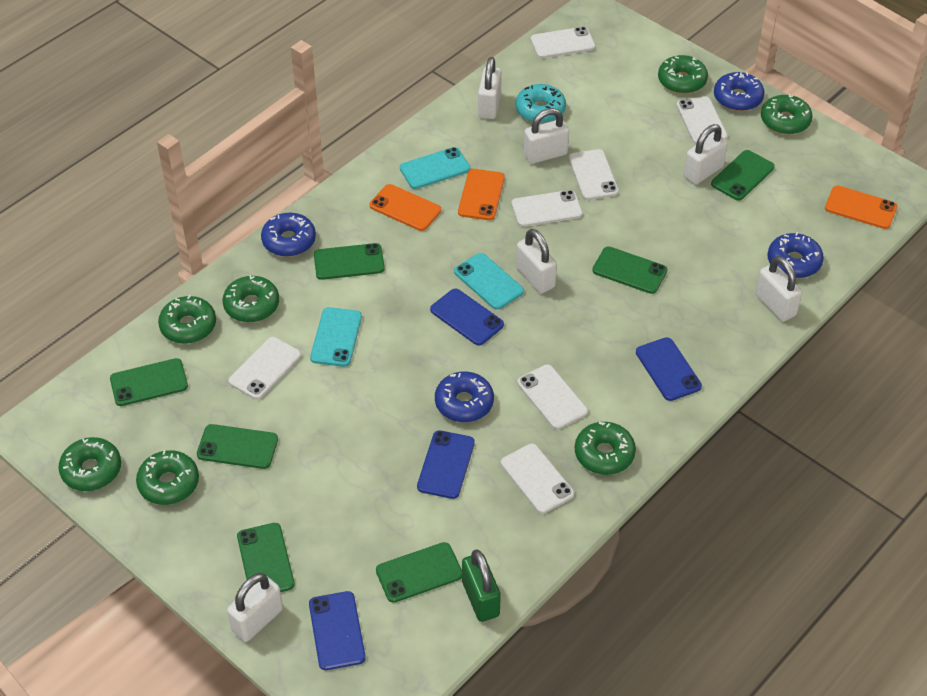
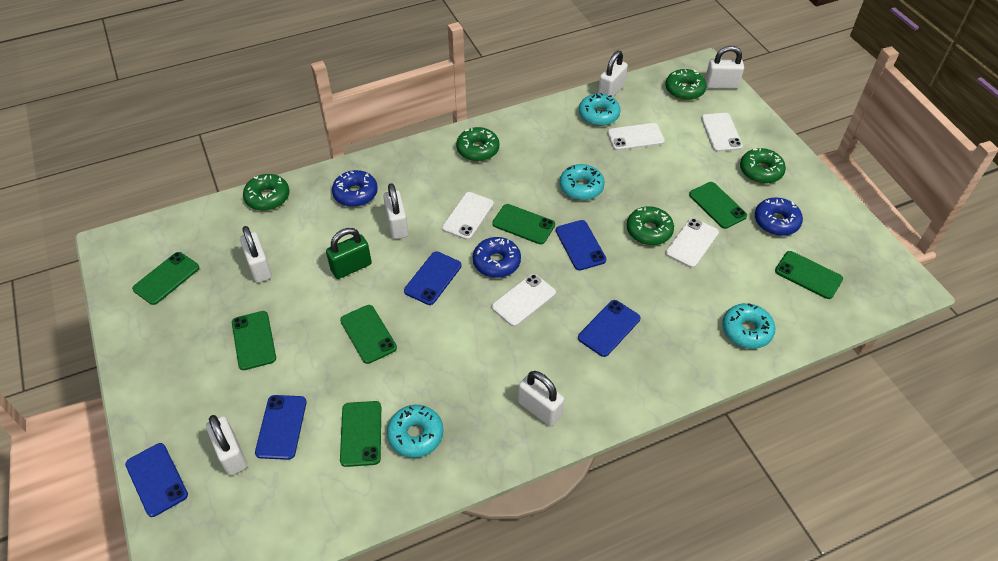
blue donut: 4 -> 3
blue phone: 4 -> 5
green donut: 7 -> 5
orange phone: 3 -> 0
turquoise donut: 1 -> 4
turquoise phone: 3 -> 0
white phone: 7 -> 5

